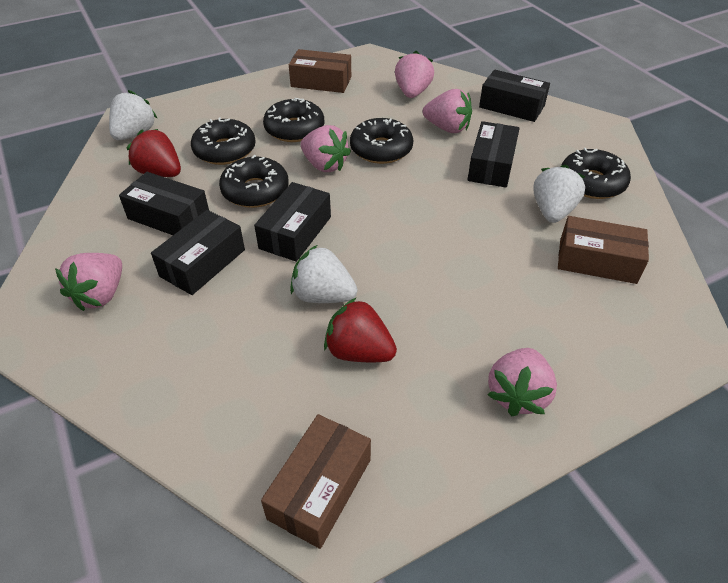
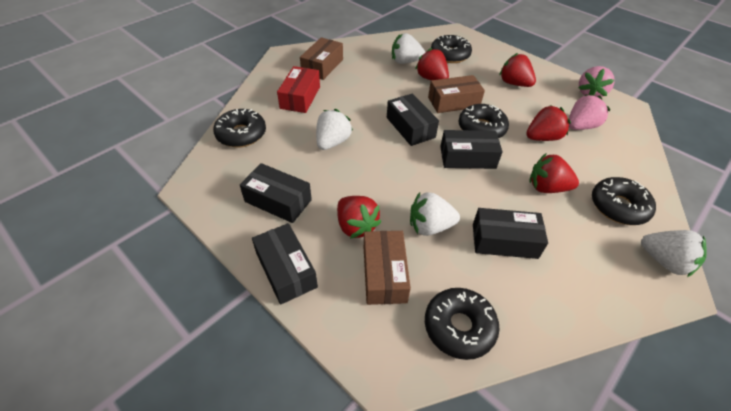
pink strawberry: 5 -> 2
red box: 0 -> 1
red strawberry: 2 -> 5
white strawberry: 3 -> 4

